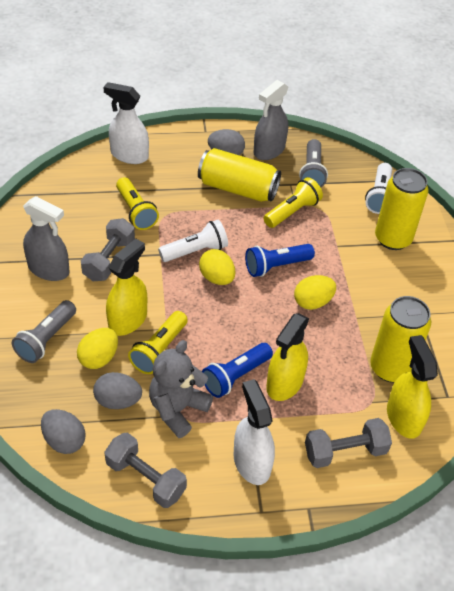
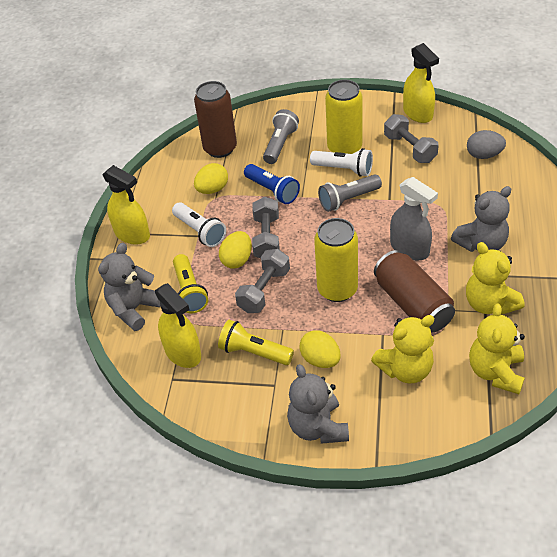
blue flashlight: 2 -> 1
brown can: 0 -> 2
grey egg: 3 -> 1
grey spray bottle: 2 -> 1
grey teddy bear: 1 -> 3
white spray bottle: 2 -> 0
yellow can: 3 -> 2
yellow flashlight: 3 -> 2
yellow teddy bear: 0 -> 3

